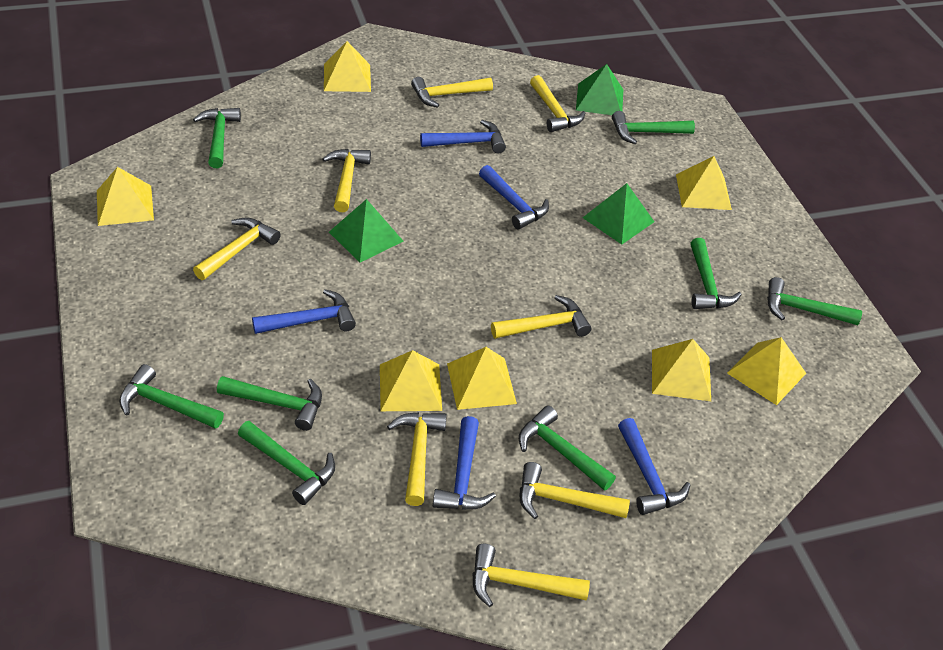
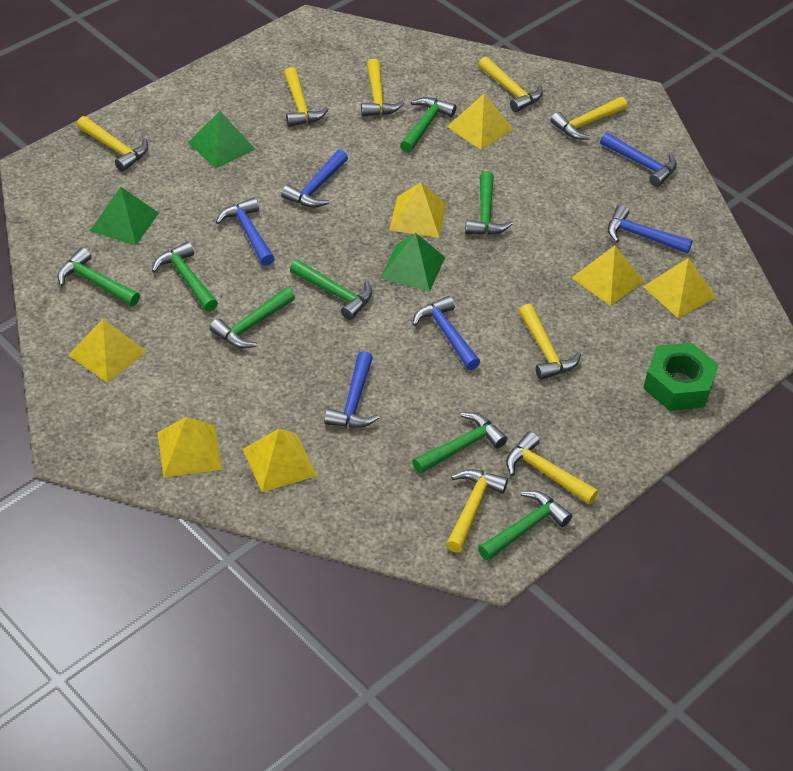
blue hammer: 5 -> 6
green nut: 0 -> 1

